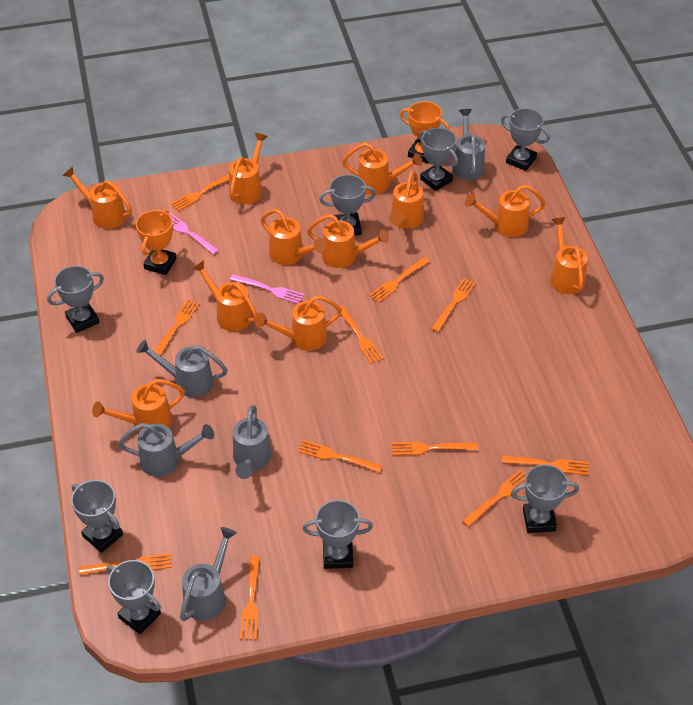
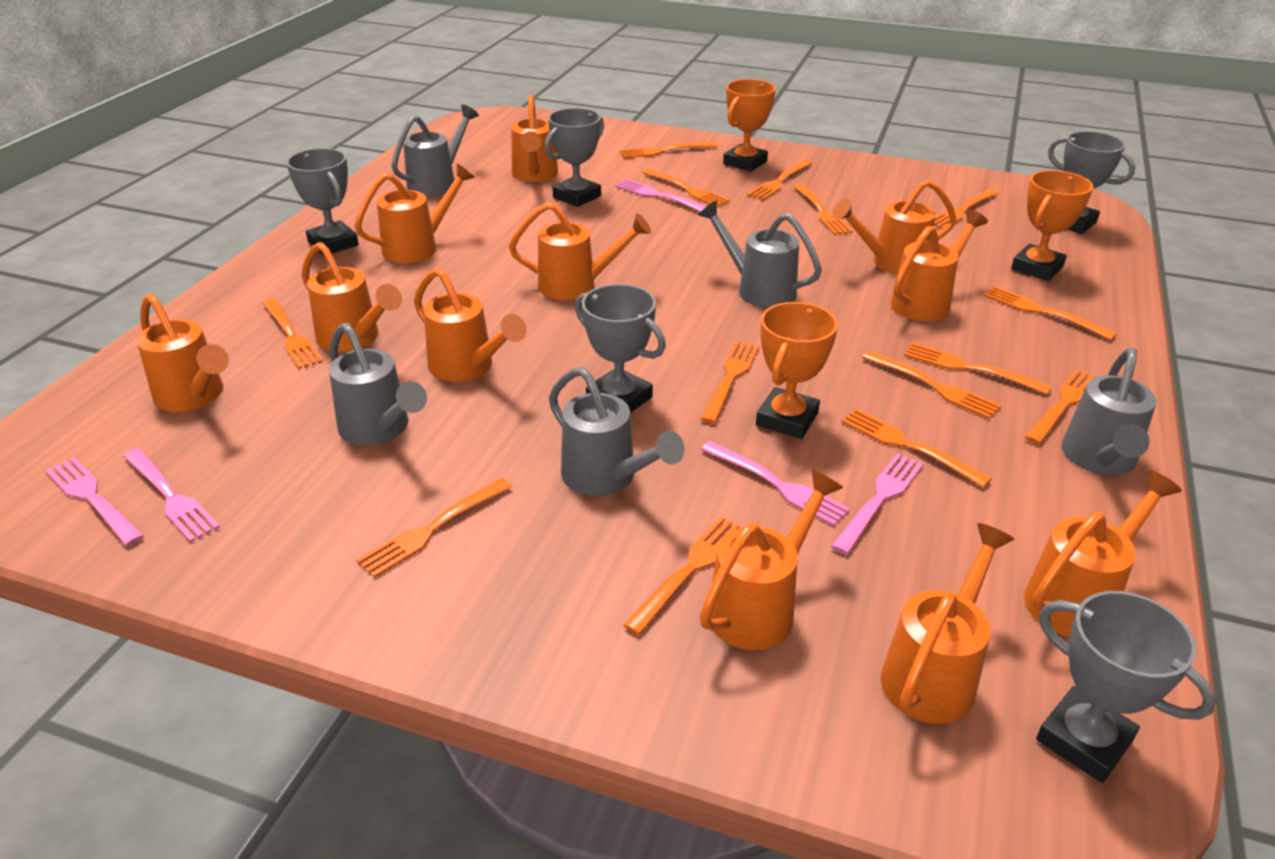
grey trophy: 8 -> 5
orange fork: 11 -> 14
orange trophy: 2 -> 3
pink fork: 2 -> 5

